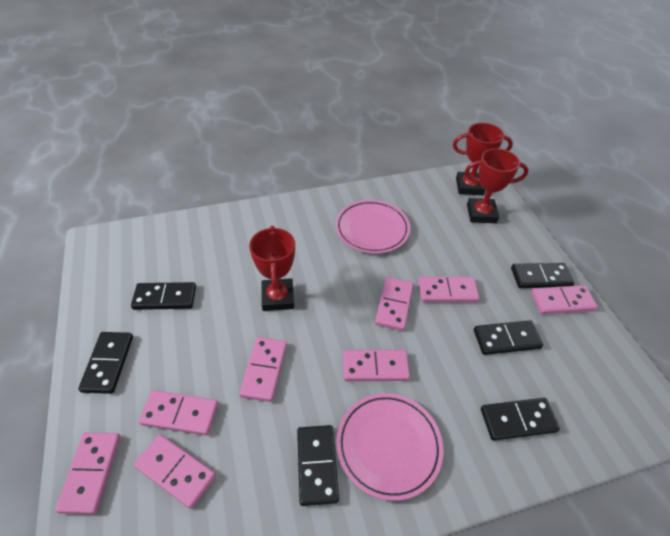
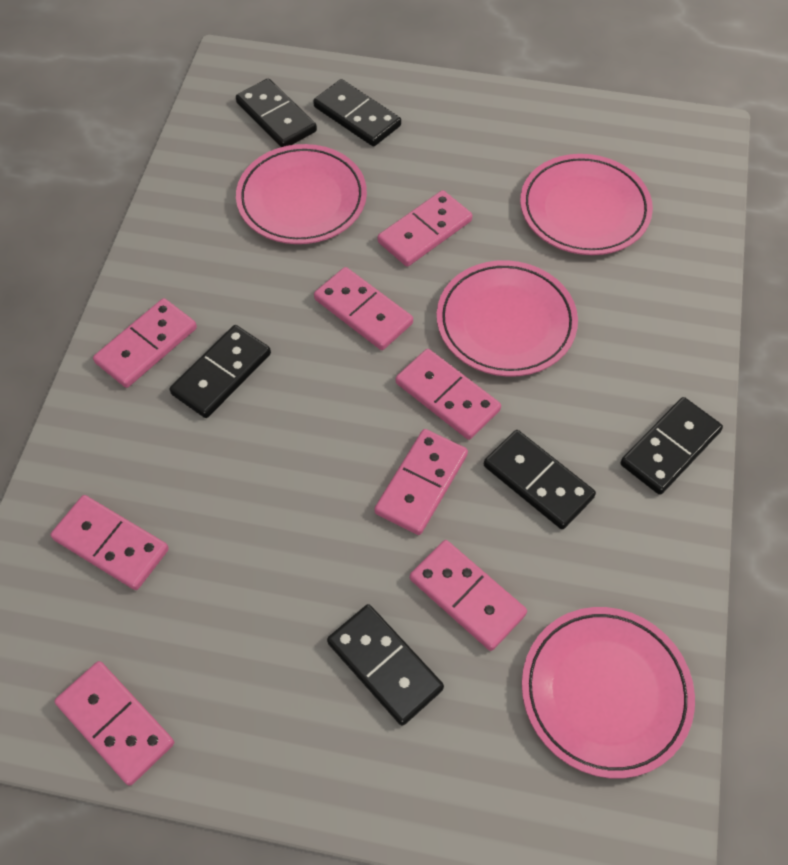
pink plate: 2 -> 4
red trophy: 3 -> 0

